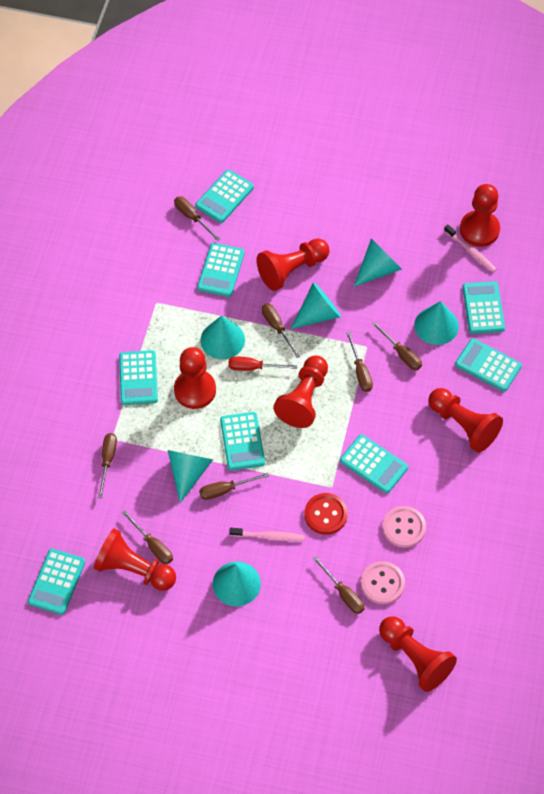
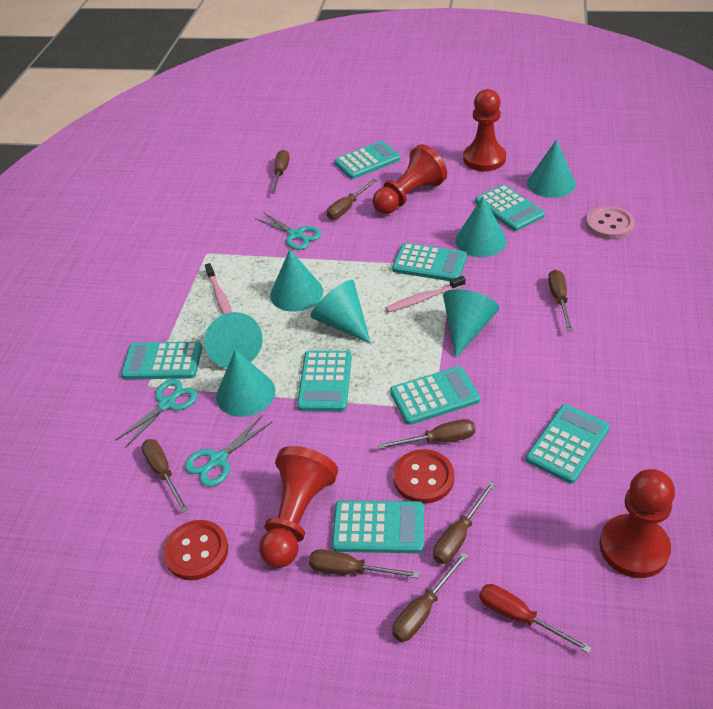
pink button: 2 -> 1
red button: 1 -> 2
red pawn: 7 -> 4
turquoise cone: 6 -> 7
turquoise scissors: 0 -> 3

